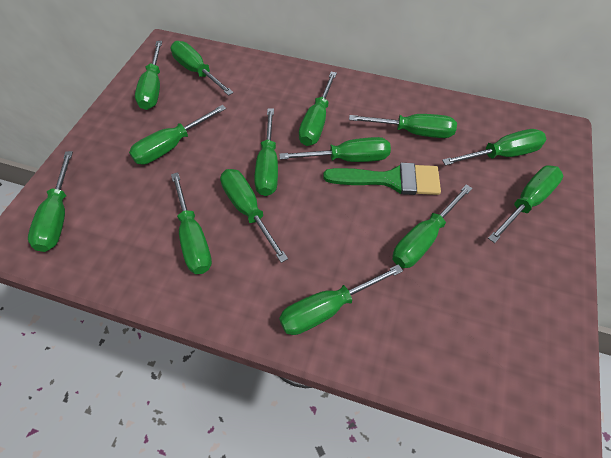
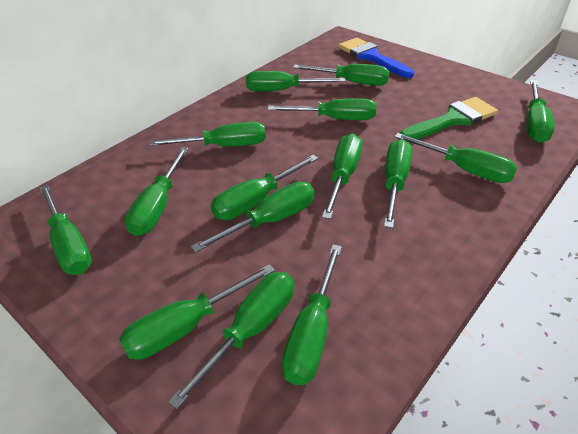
blue brush: 0 -> 1
green screwdriver: 14 -> 15

